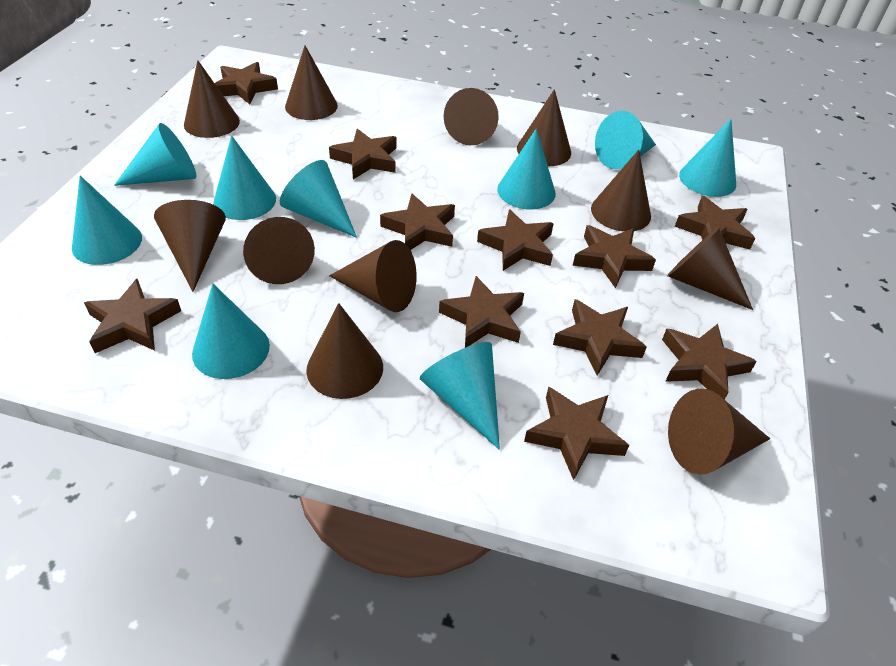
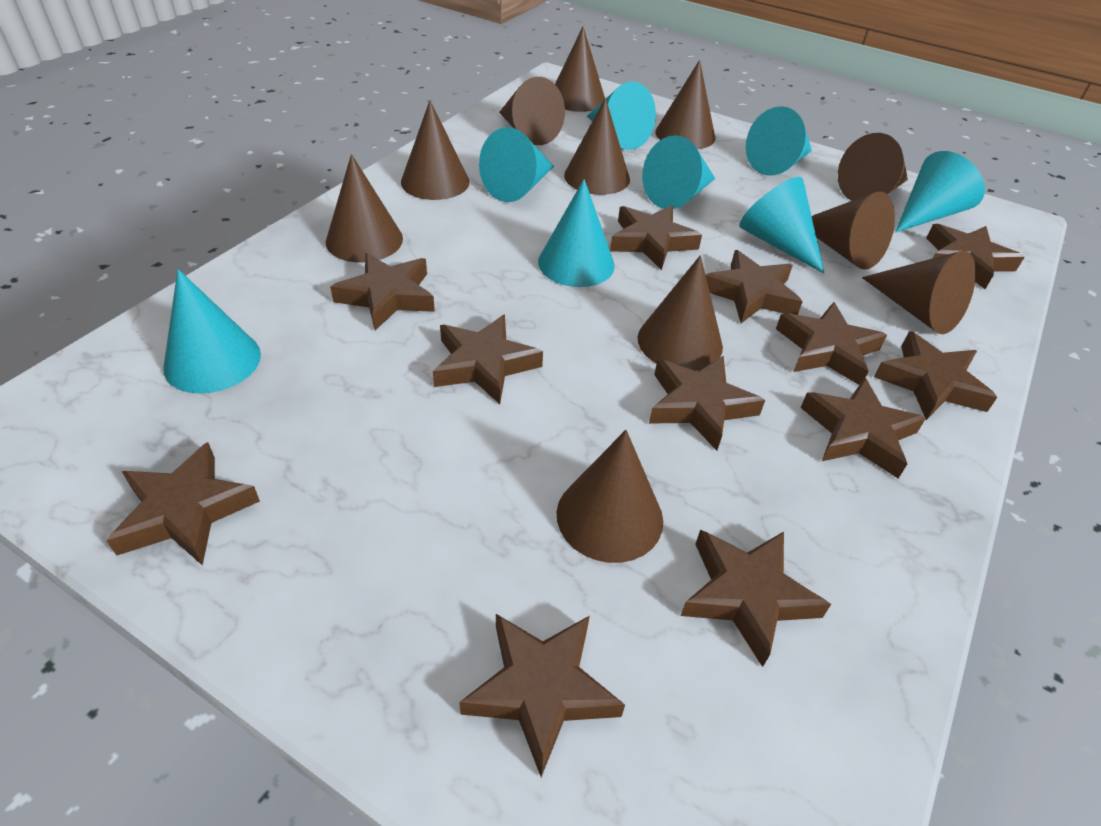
brown star: 11 -> 12
turquoise cone: 9 -> 8

